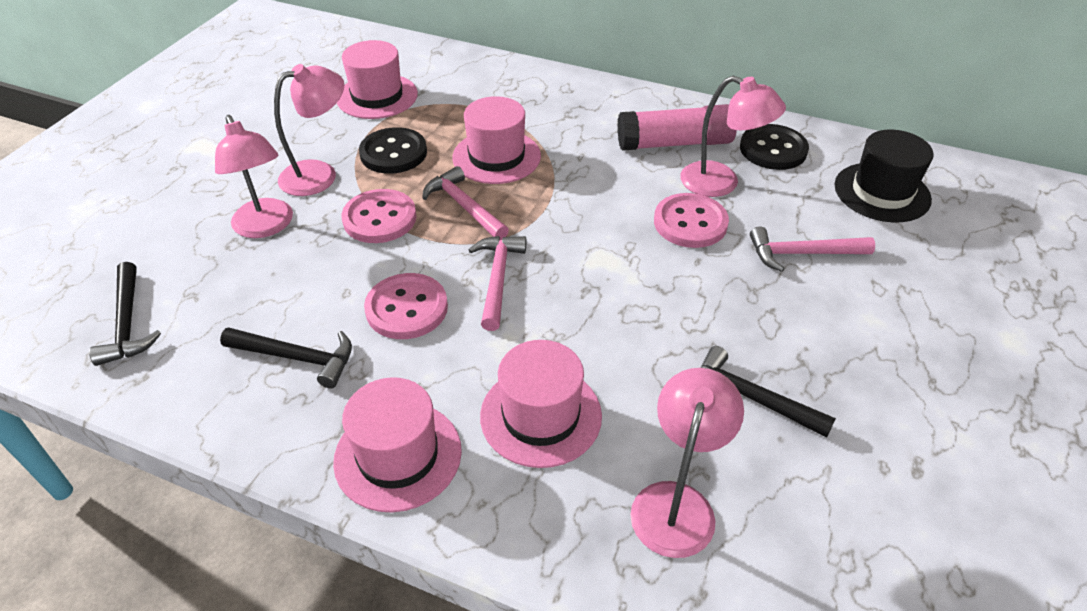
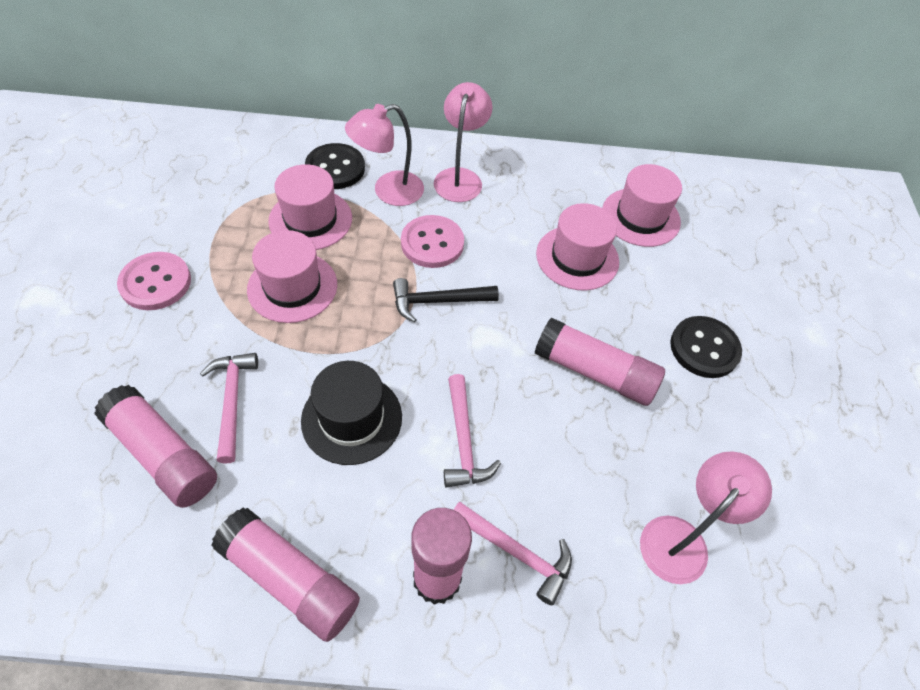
black hammer: 3 -> 1
pink button: 3 -> 2
pink glue stick: 1 -> 4
pink lamp: 4 -> 3

